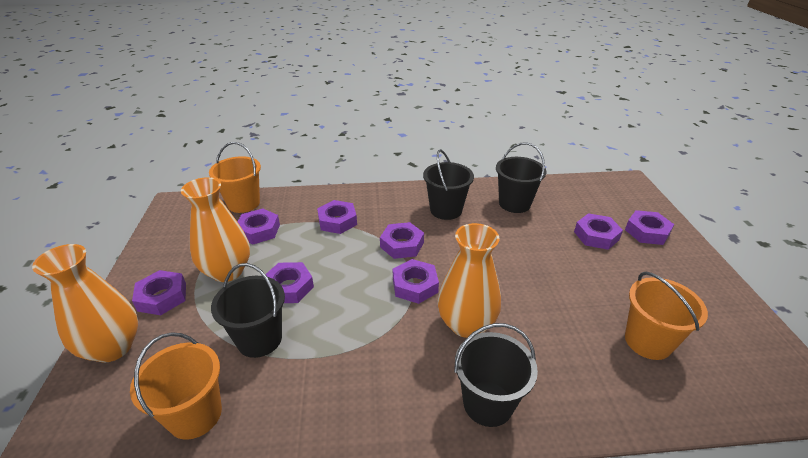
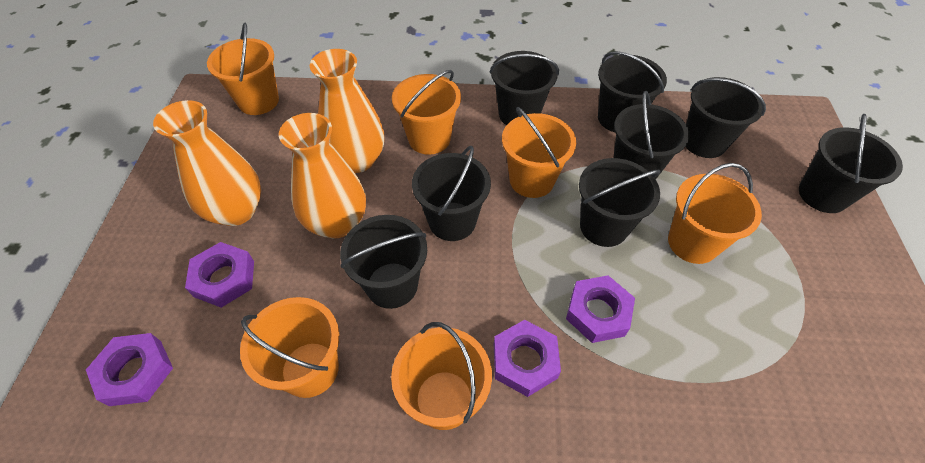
black bucket: 4 -> 8
orange bucket: 3 -> 6
purple nut: 8 -> 4

